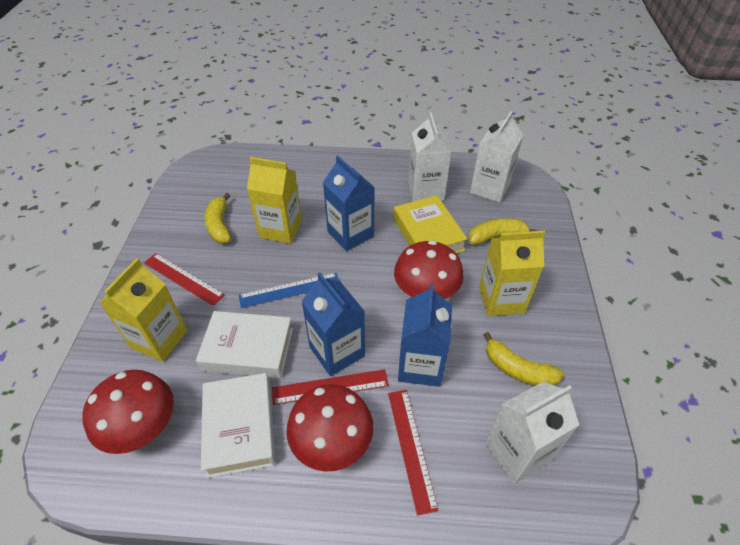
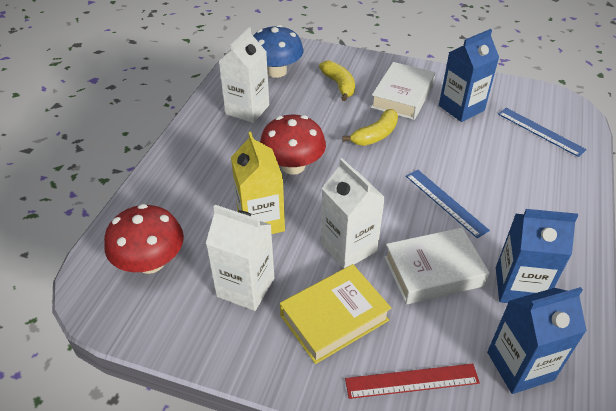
blue mushroom: 0 -> 1
blue ruler: 1 -> 2
red mushroom: 3 -> 2
red ruler: 3 -> 1
yellow banana: 3 -> 2
yellow carton: 3 -> 1

